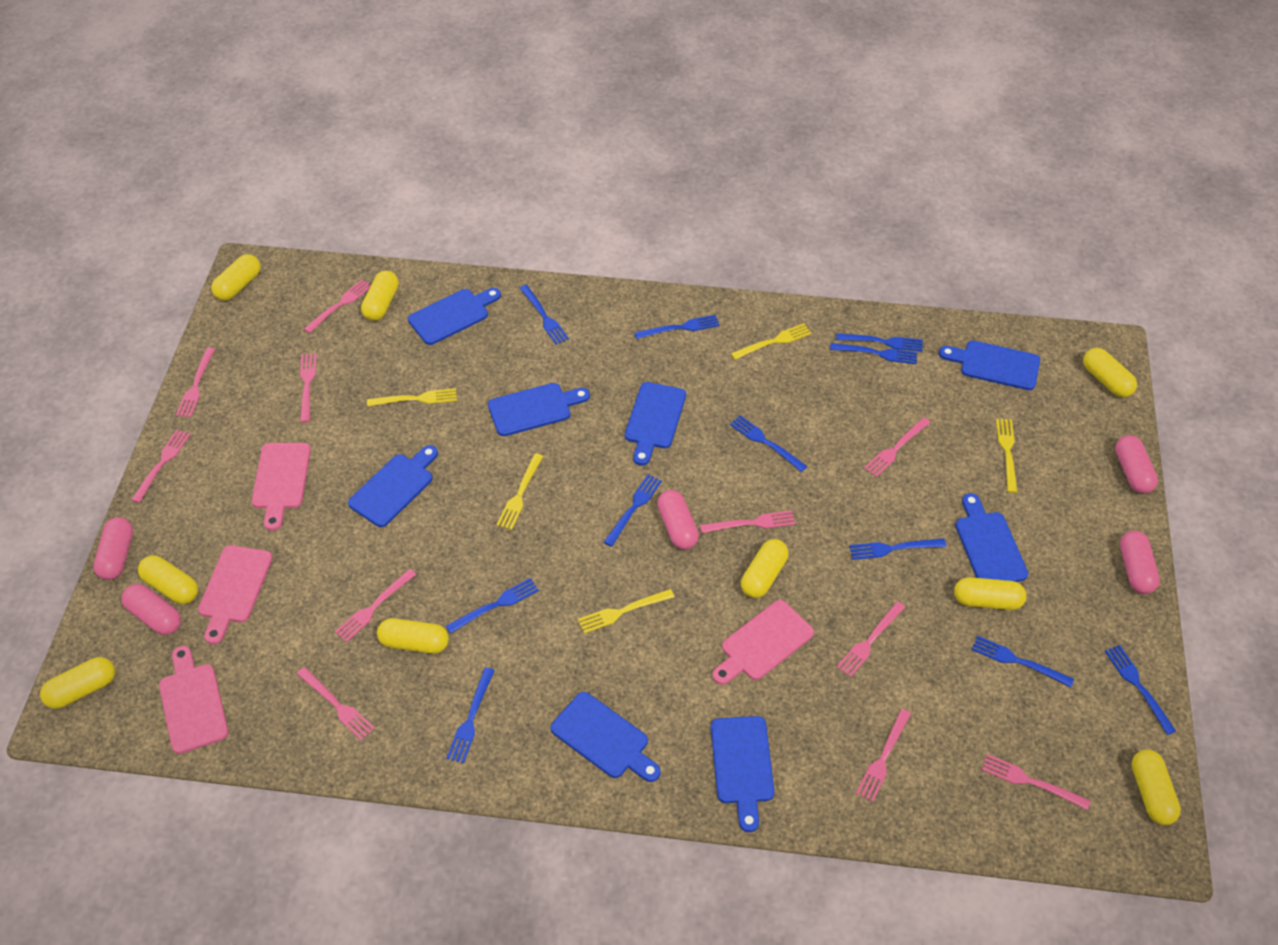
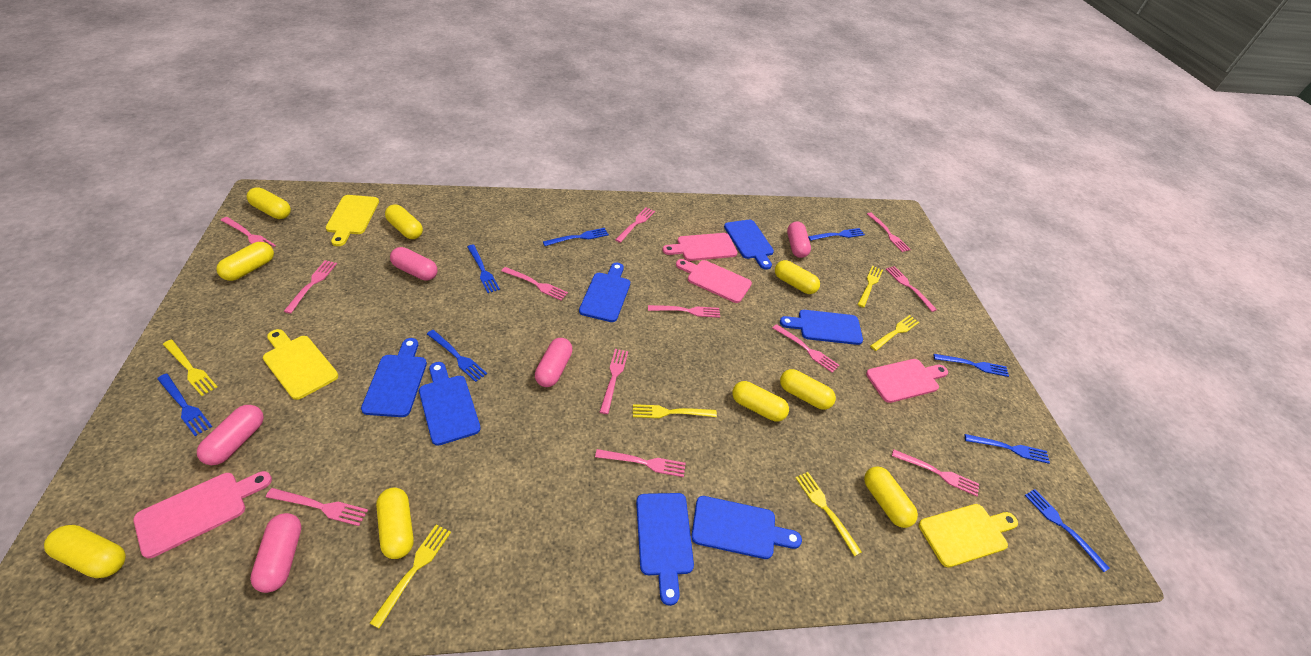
blue cutting board: 8 -> 7
blue fork: 11 -> 8
pink fork: 11 -> 12
yellow cutting board: 0 -> 3
yellow fork: 5 -> 6

